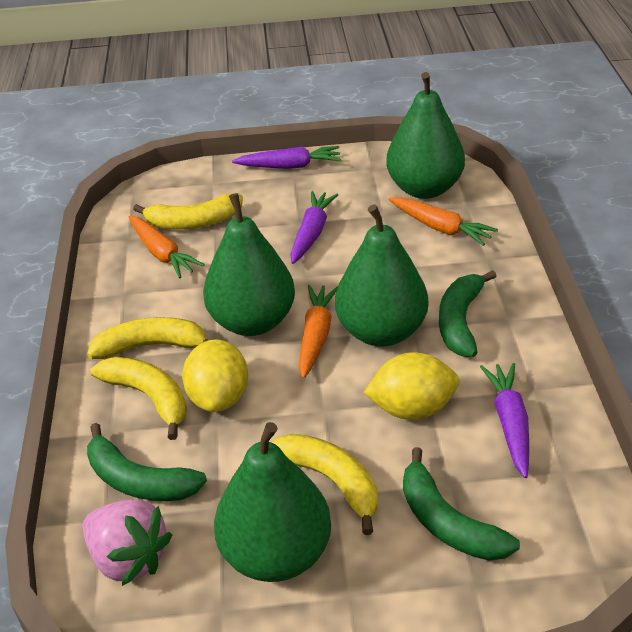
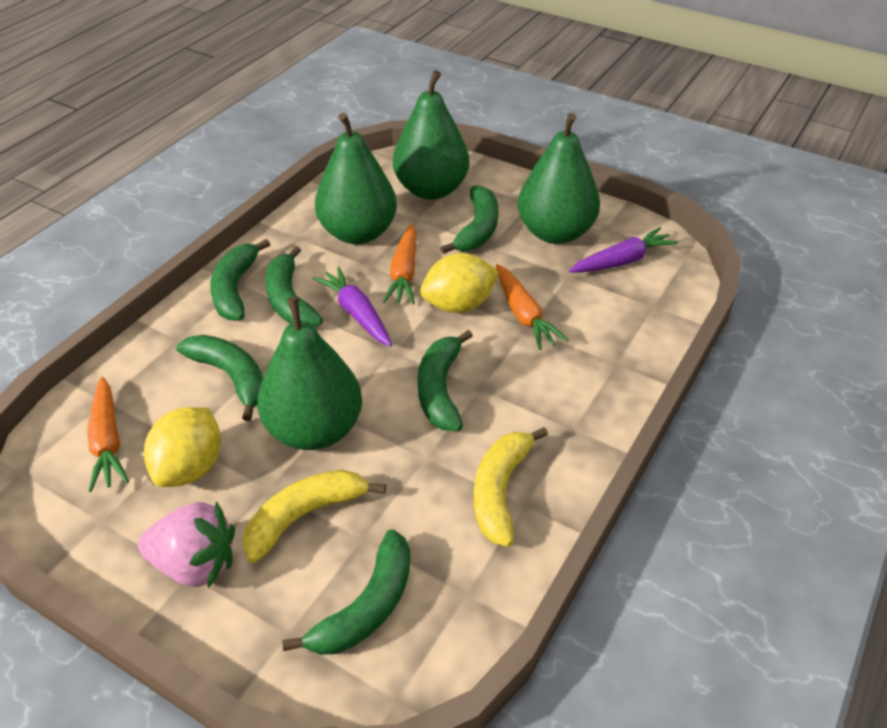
green banana: 3 -> 6
purple carrot: 3 -> 2
yellow banana: 4 -> 2

